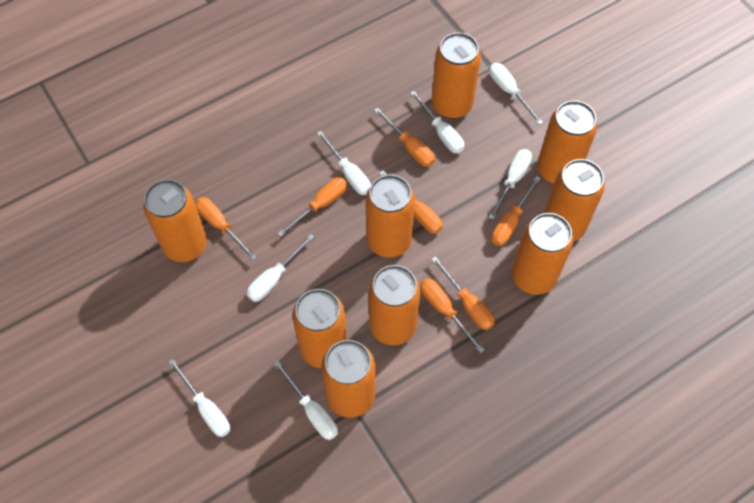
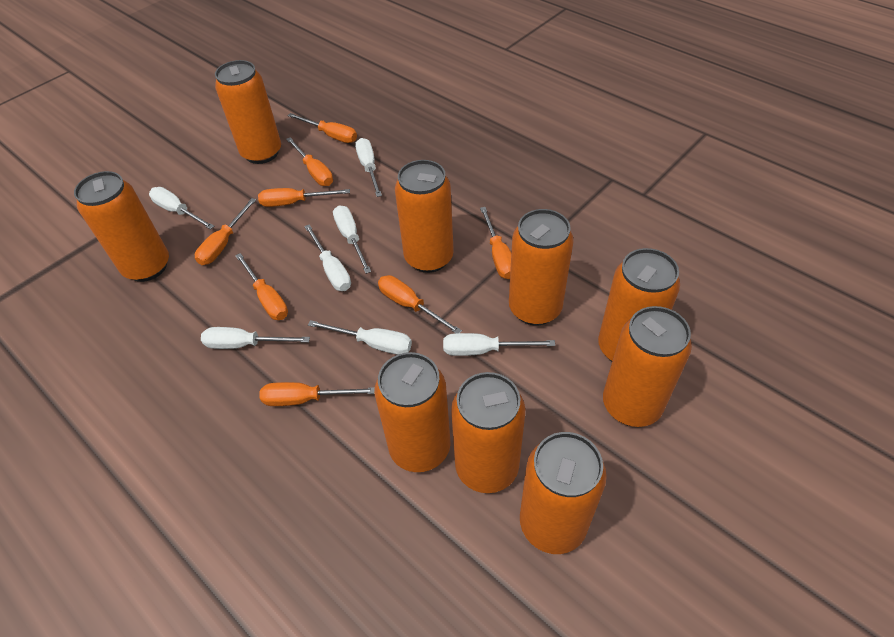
orange screwdriver: 7 -> 8

